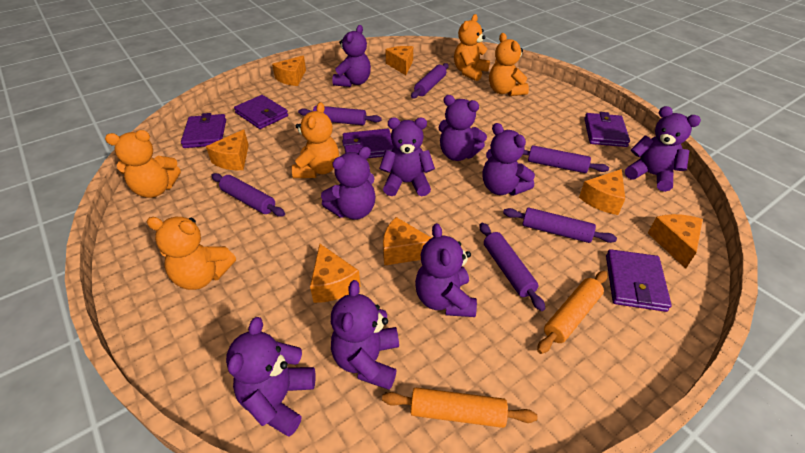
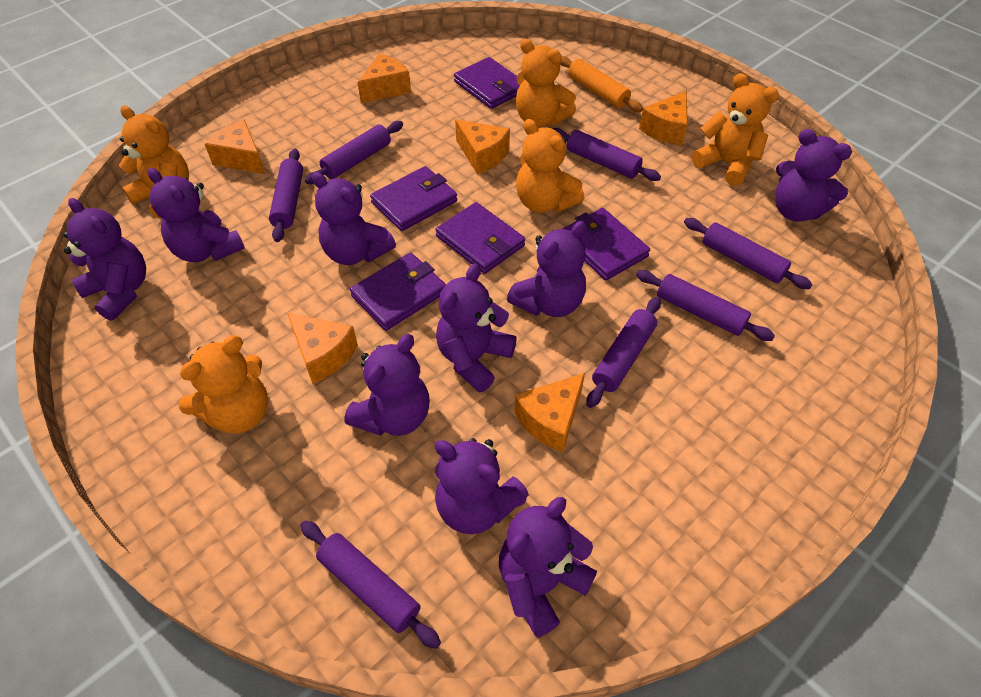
orange cheese: 7 -> 6
orange rolling pin: 2 -> 1
purple rolling pin: 6 -> 7

